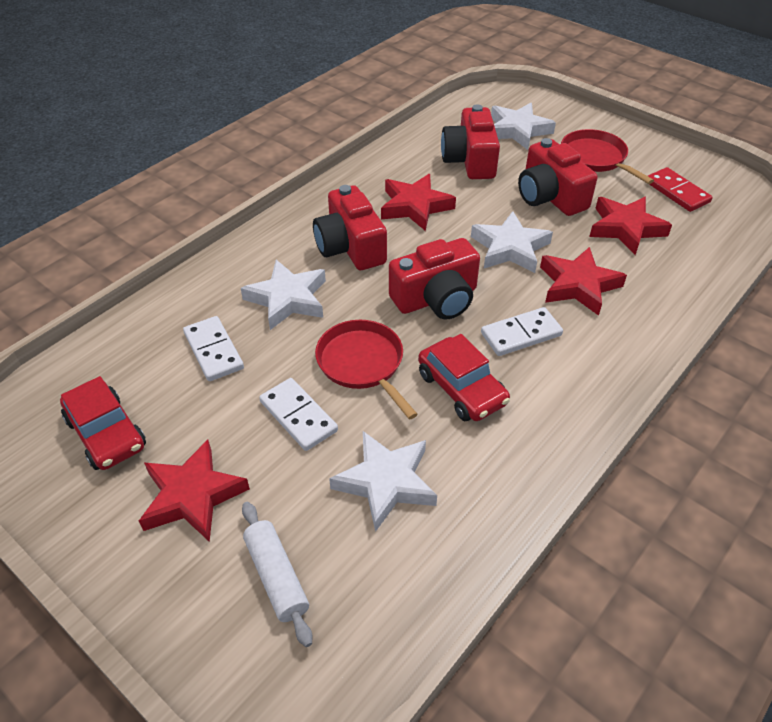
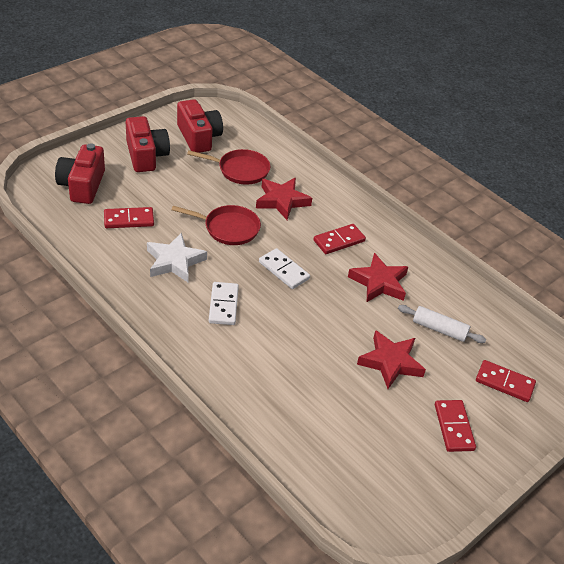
red camera: 4 -> 3
red car: 2 -> 0
red domino: 1 -> 4
red star: 4 -> 3
white domino: 3 -> 2
white star: 4 -> 1

